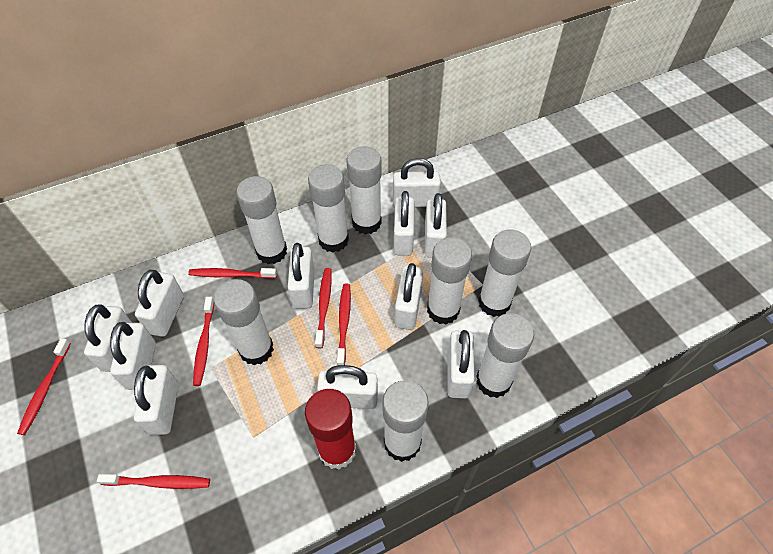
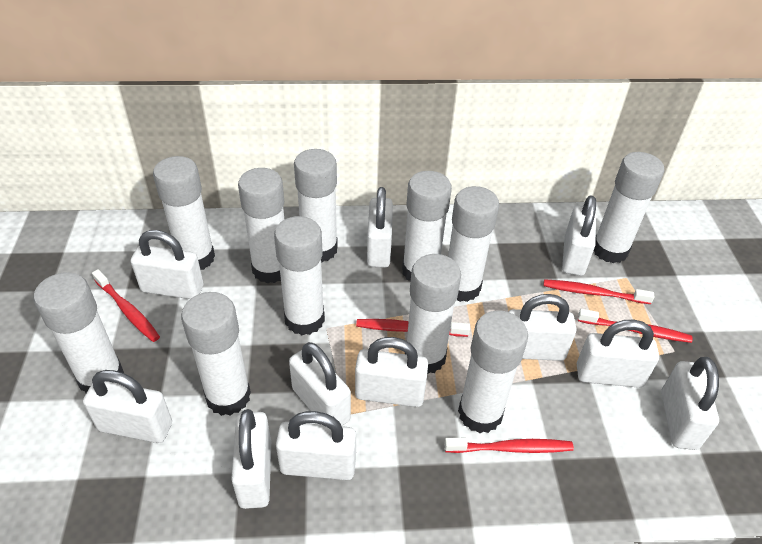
red glue stick: 1 -> 0
red toothbrush: 6 -> 5
white glue stick: 8 -> 11

